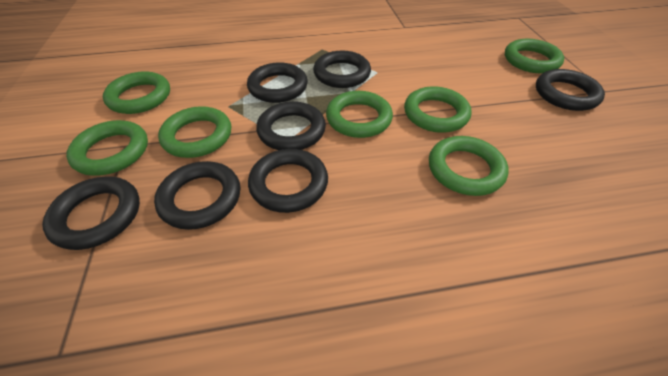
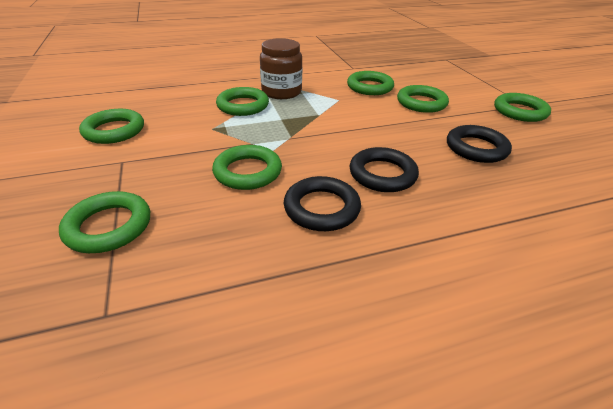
black ring: 7 -> 3
brown jar: 0 -> 1

